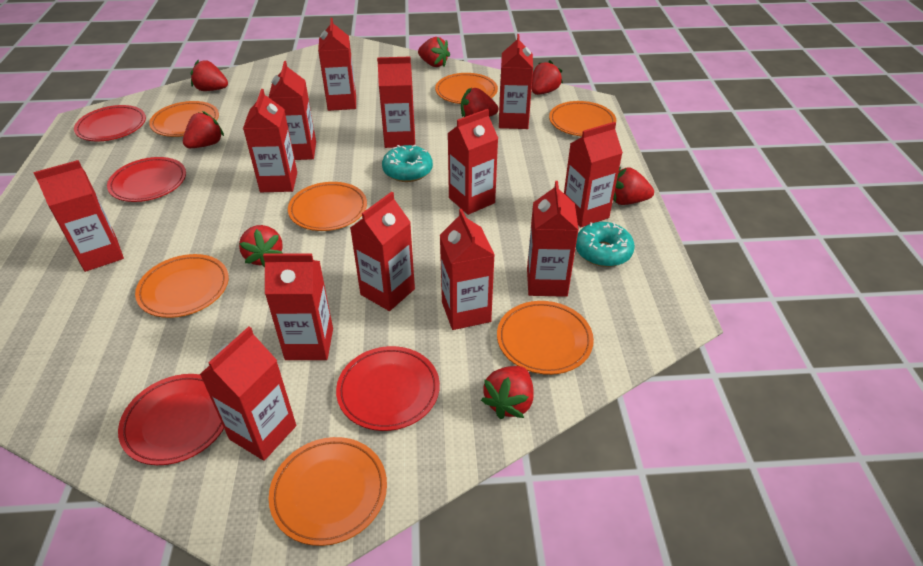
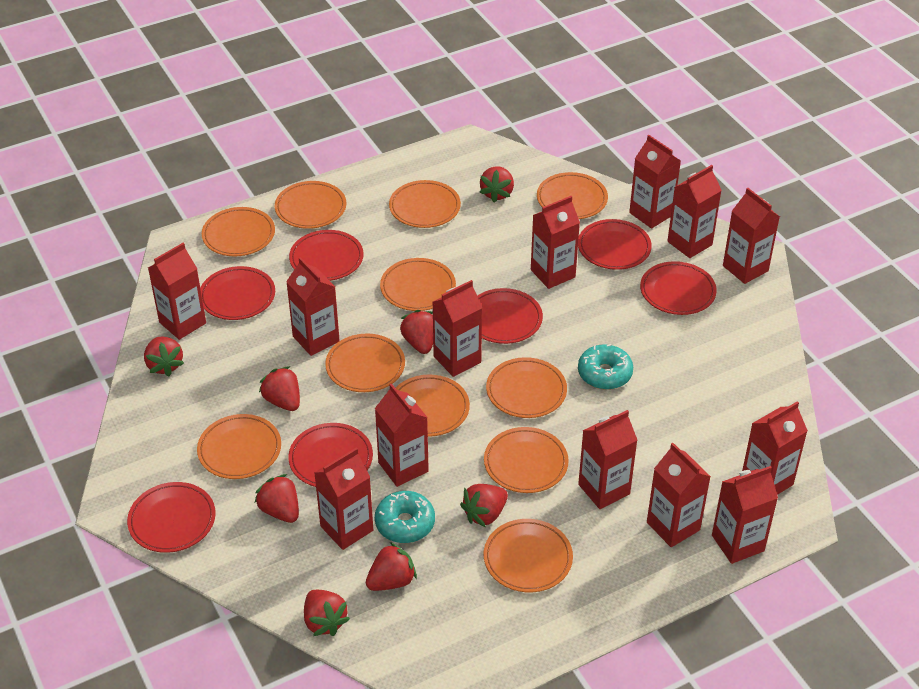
orange plate: 7 -> 11
red plate: 4 -> 7

